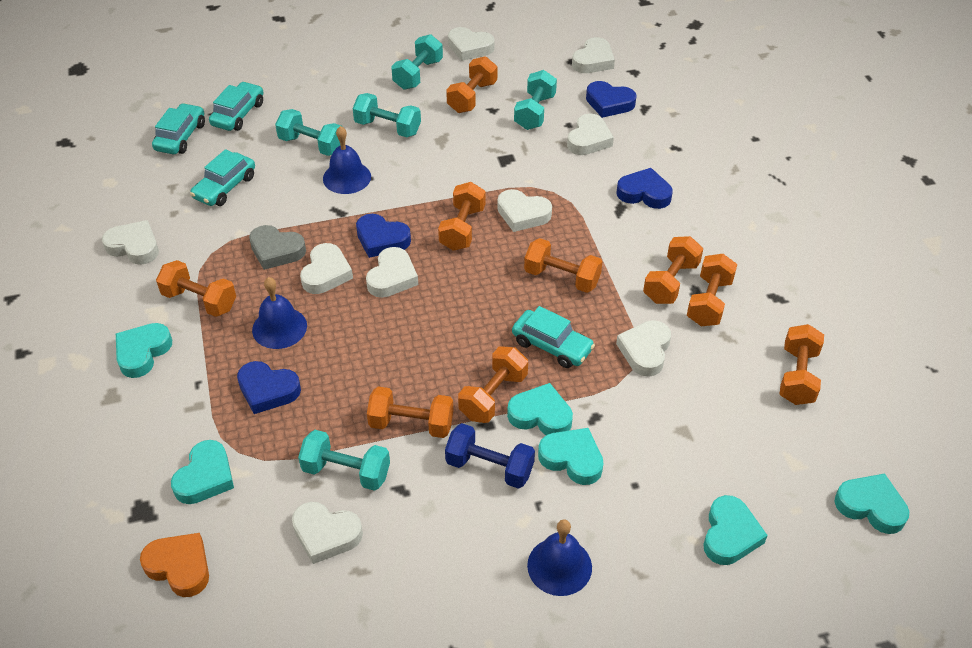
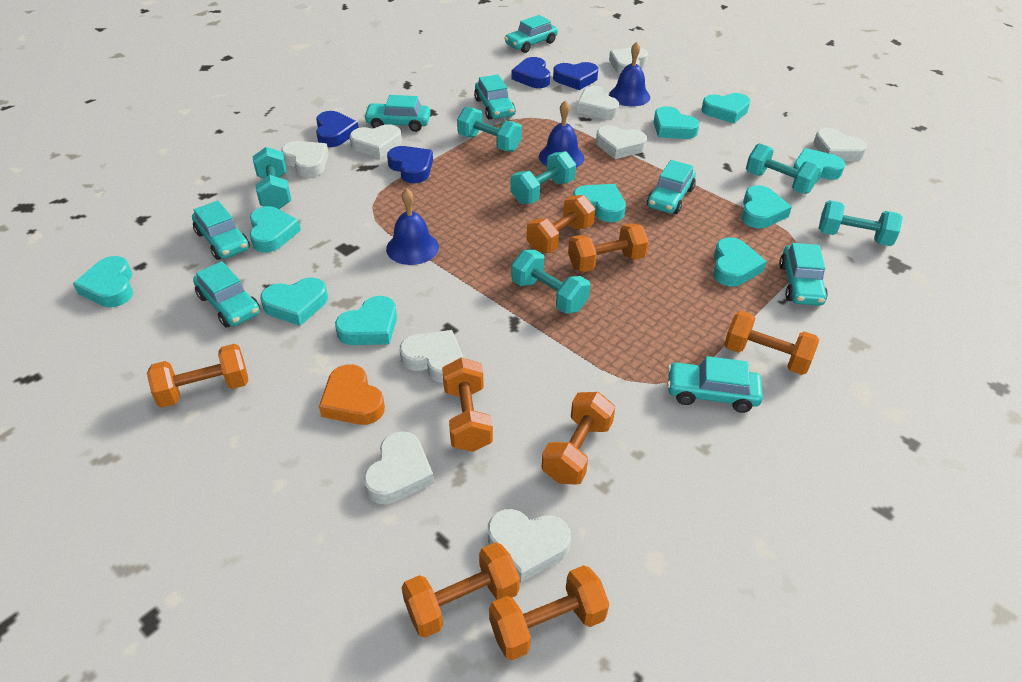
blue dumbbell: 1 -> 0
grey heart: 1 -> 0
orange dumbbell: 9 -> 8
turquoise car: 4 -> 8
turquoise dumbbell: 5 -> 6
turquoise heart: 6 -> 10

